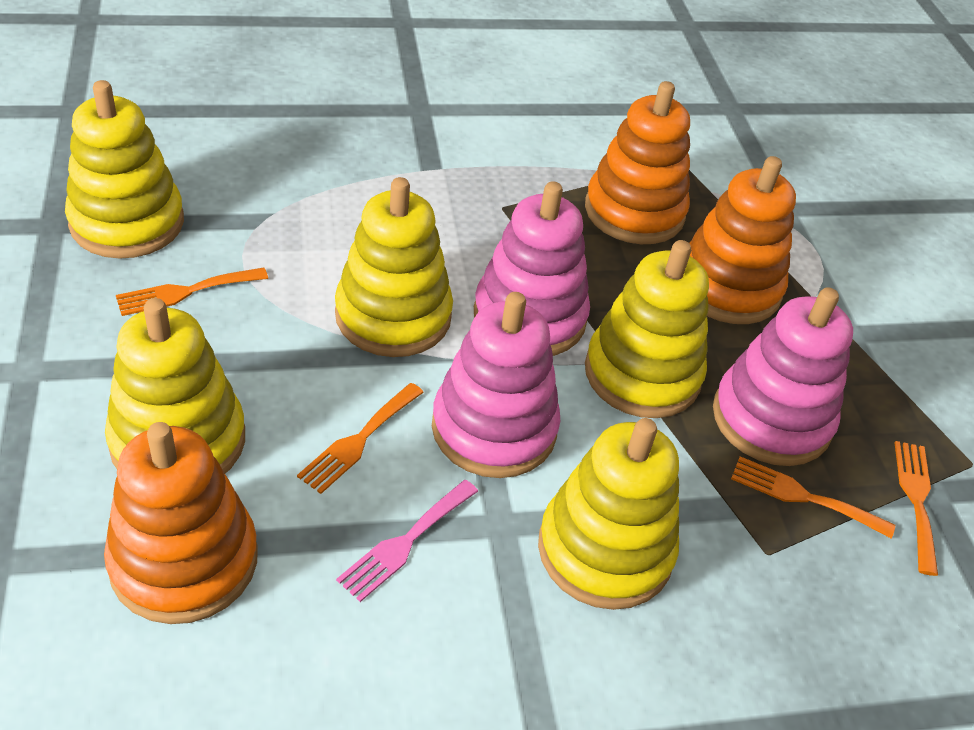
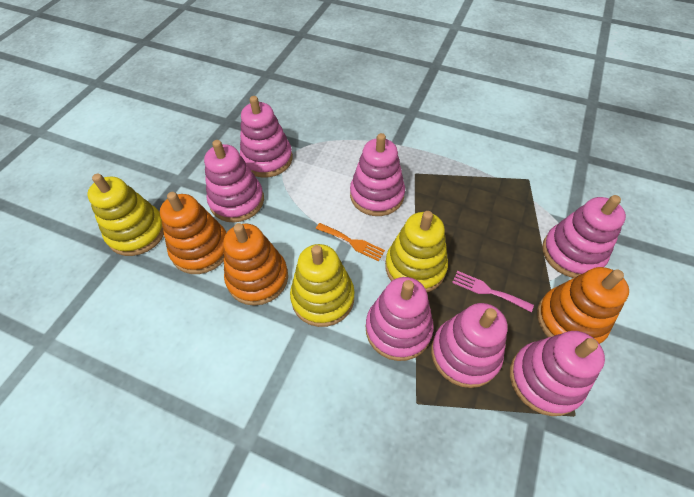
orange fork: 4 -> 1
pink stacking toy: 3 -> 7
yellow stacking toy: 5 -> 3

